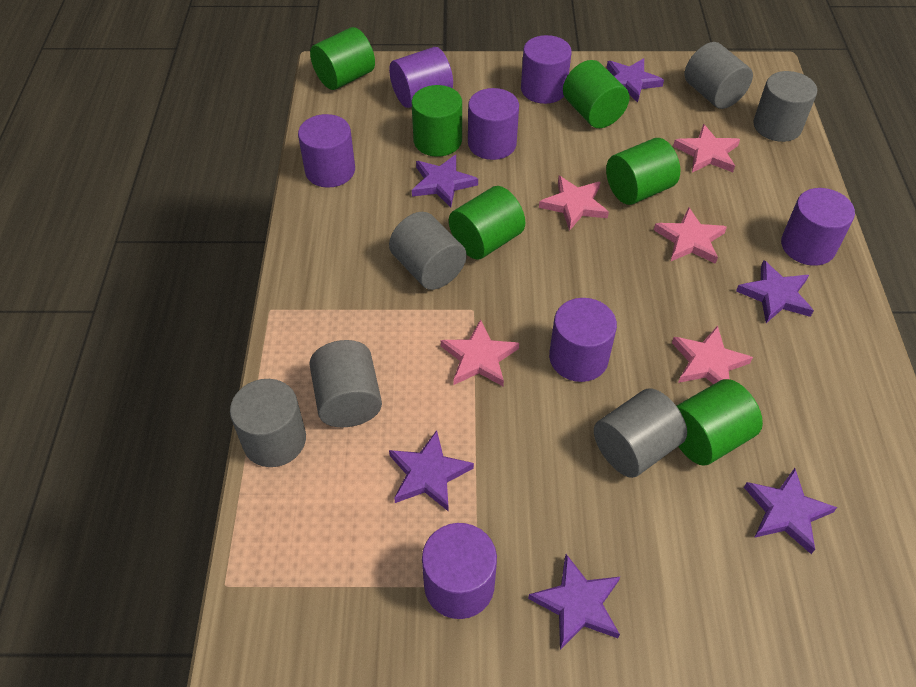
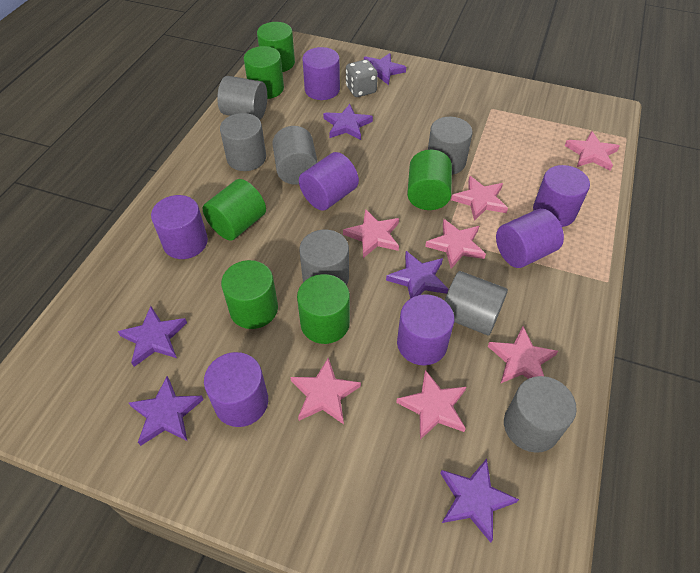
grey cylinder: 6 -> 7
grey dice: 0 -> 1
pink star: 5 -> 7

